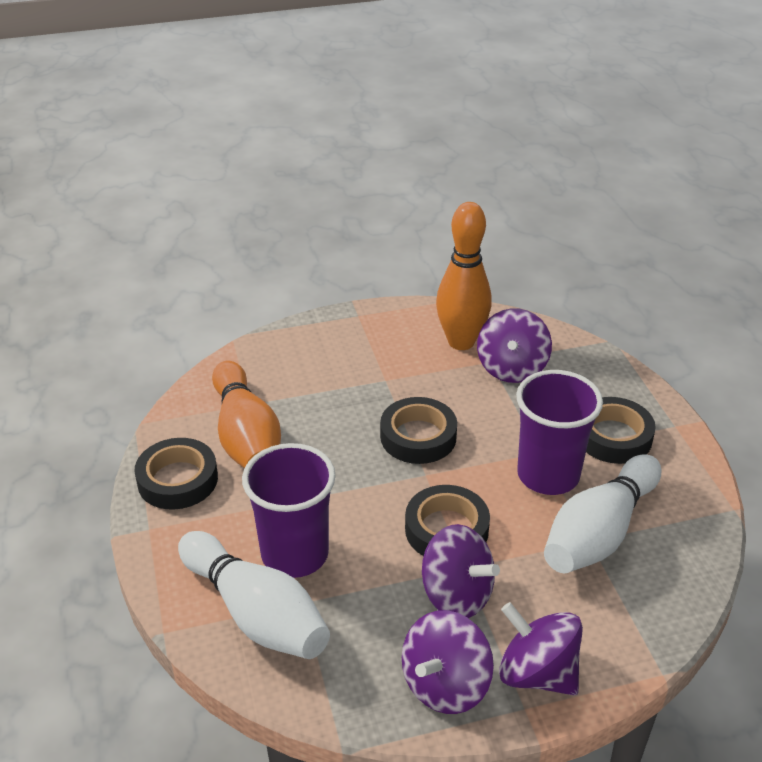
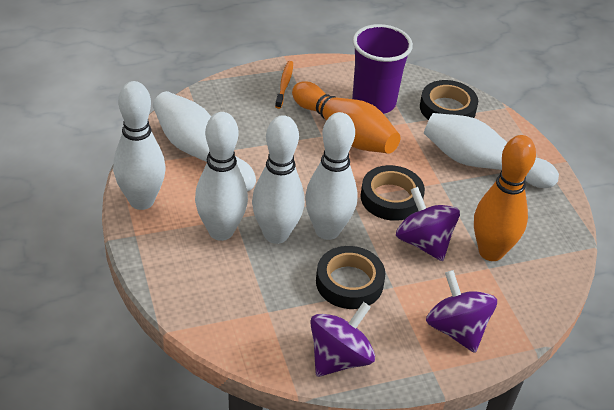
black tape: 4 -> 3
orange toothbrush: 0 -> 1
purple cup: 2 -> 1
purple spinning top: 4 -> 3
white bowling pin: 2 -> 6

